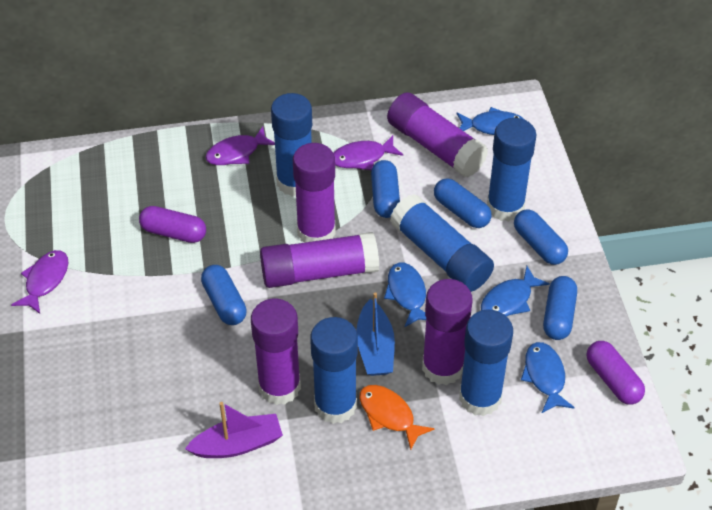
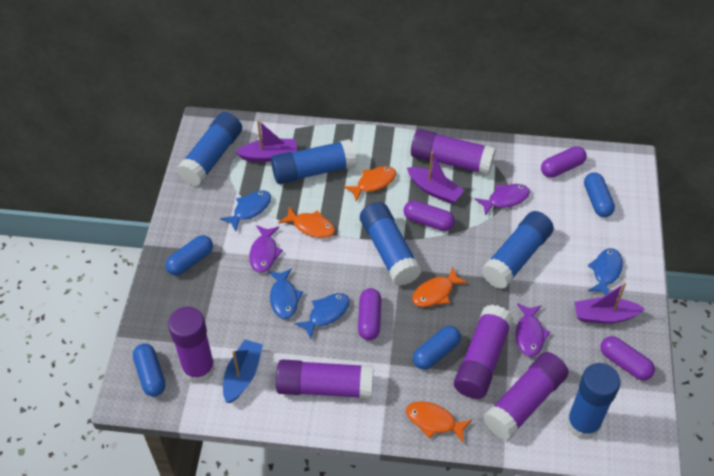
blue capsule: 5 -> 4
orange fish: 1 -> 4
purple boat: 1 -> 3
purple capsule: 2 -> 4

